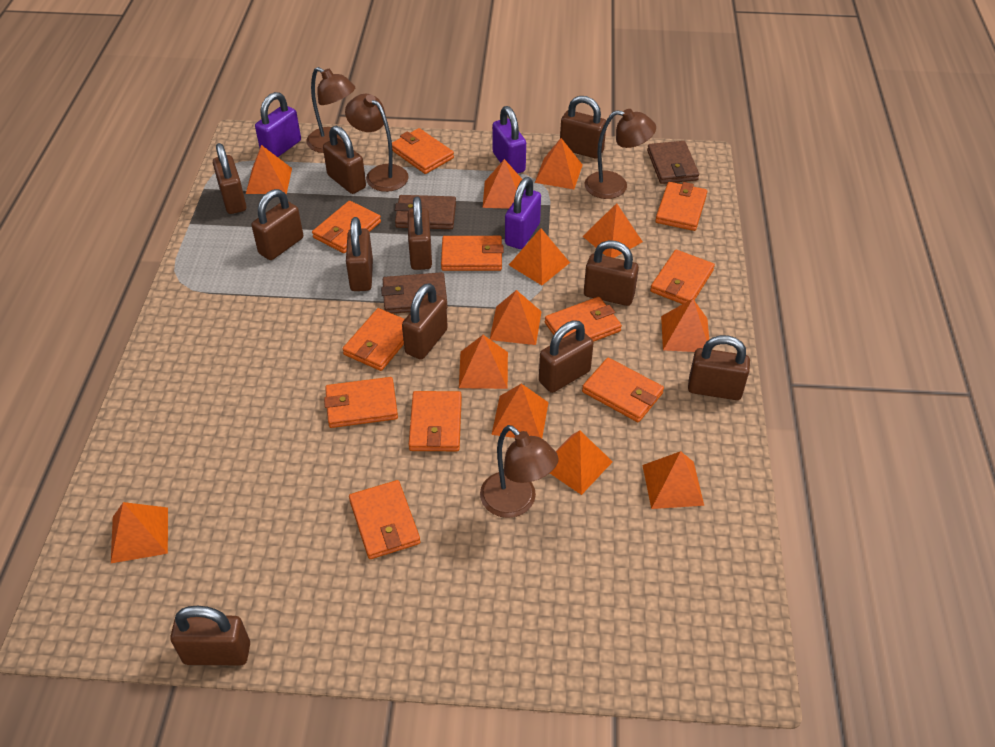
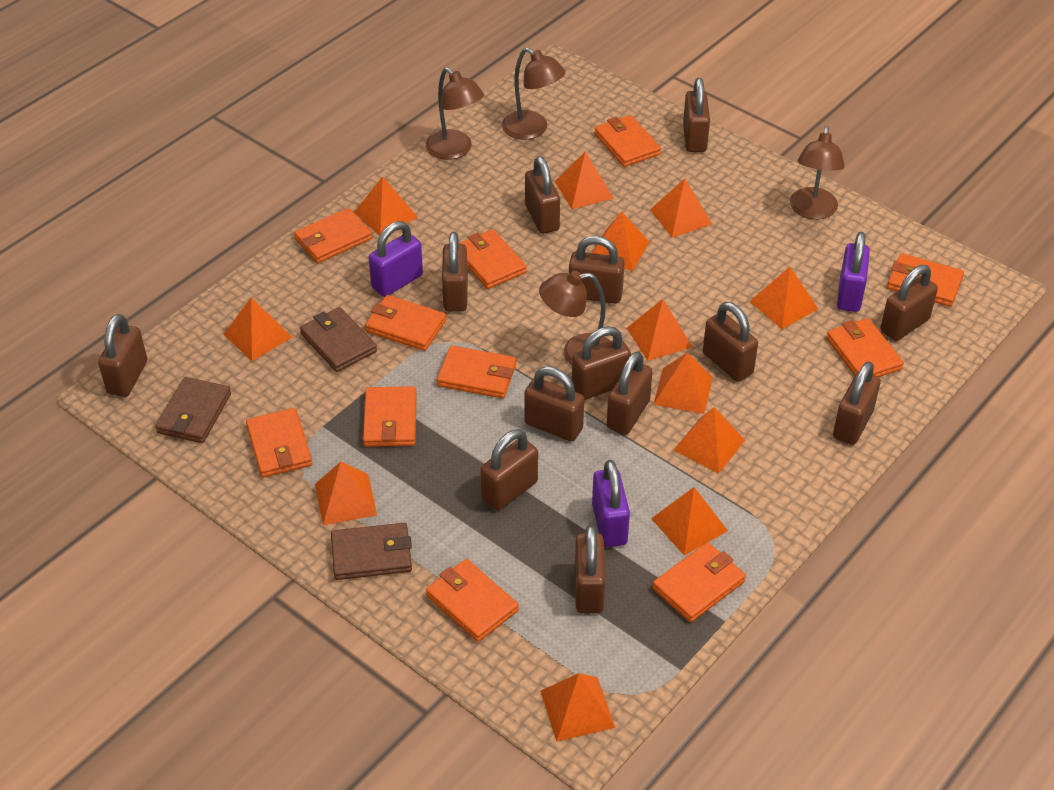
brown padlock: 11 -> 13

